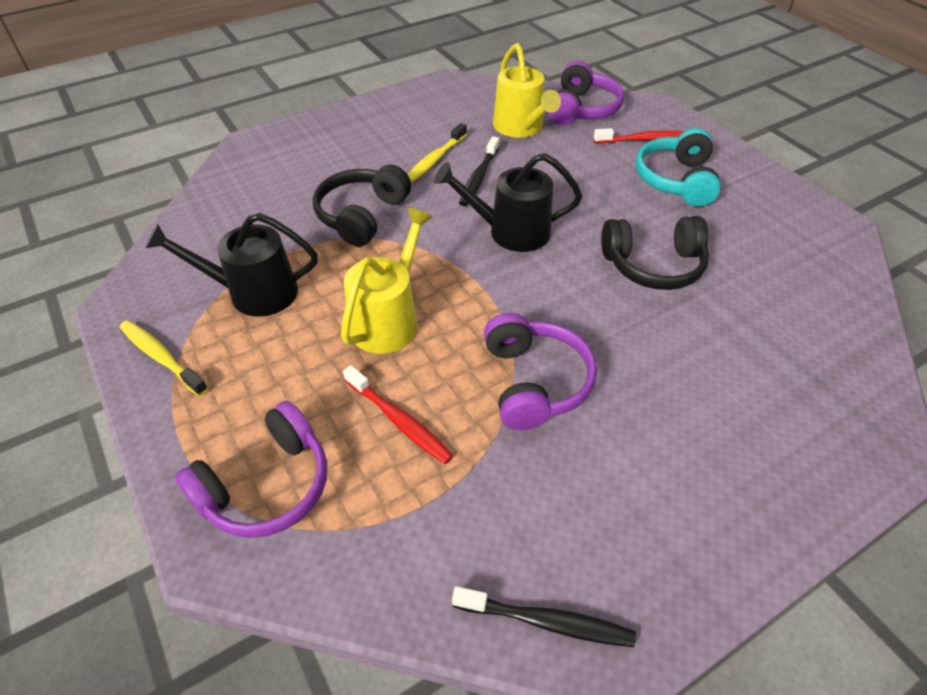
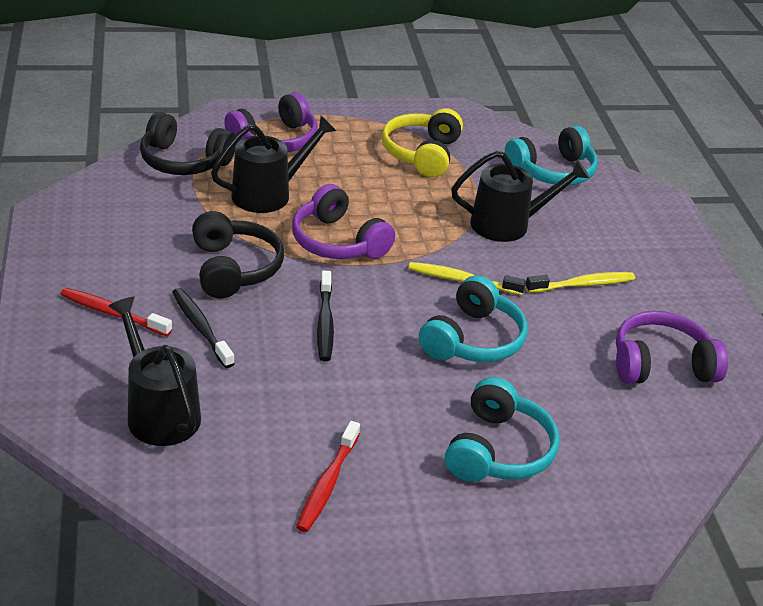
black watering can: 2 -> 3
turquoise headphones: 1 -> 3
yellow headphones: 0 -> 1
yellow watering can: 2 -> 0

